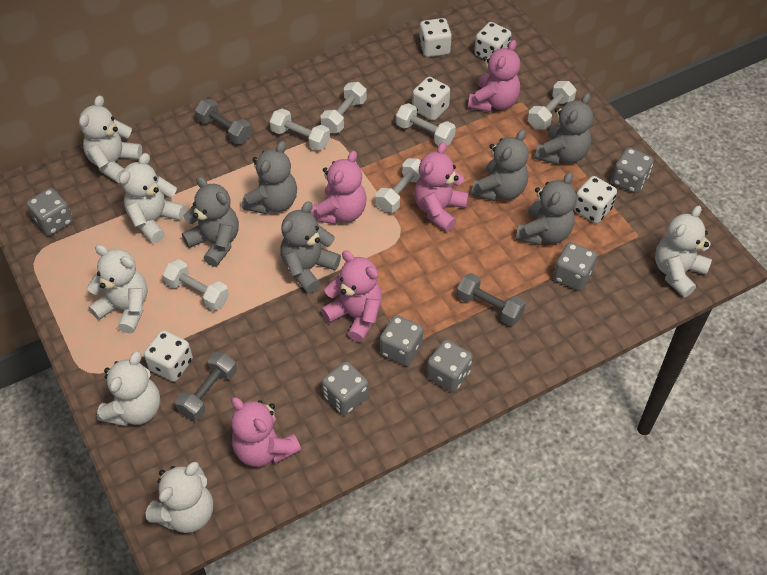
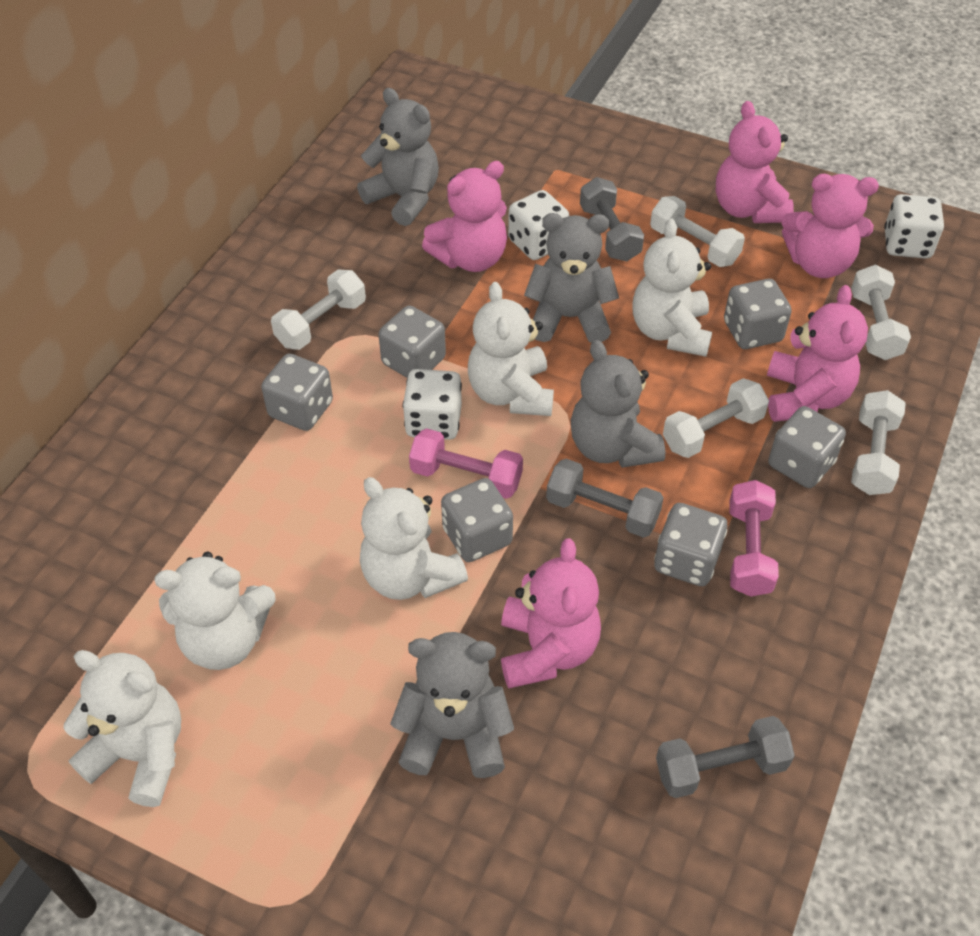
grey teddy bear: 6 -> 4
pink dumbbell: 0 -> 2
white dice: 5 -> 3
white dumbbell: 6 -> 5
white teddy bear: 6 -> 5

